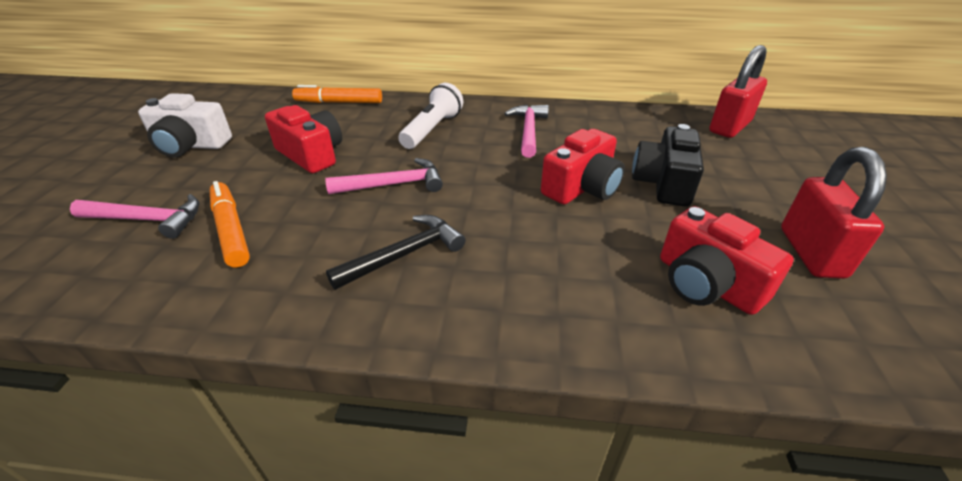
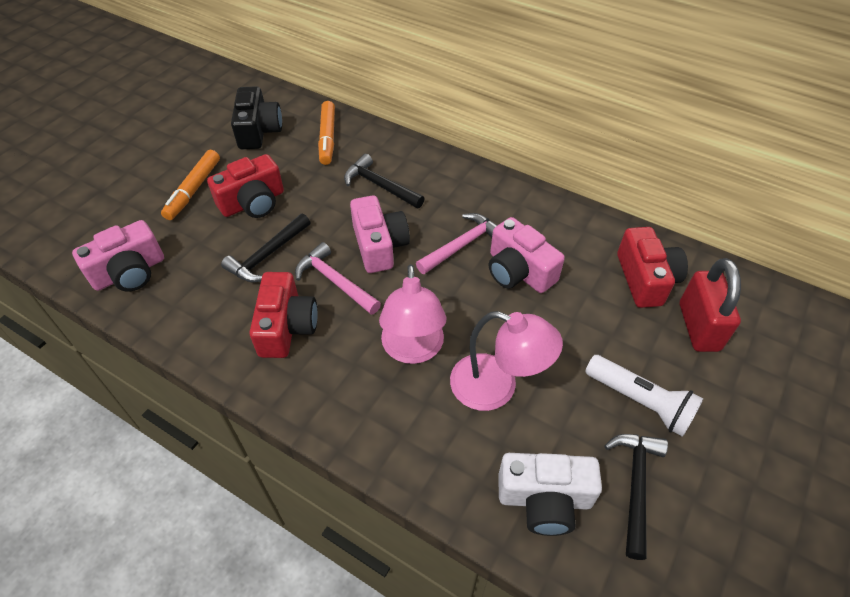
black hammer: 1 -> 3
pink camera: 0 -> 3
pink hammer: 3 -> 2
pink lamp: 0 -> 2
red padlock: 2 -> 1

